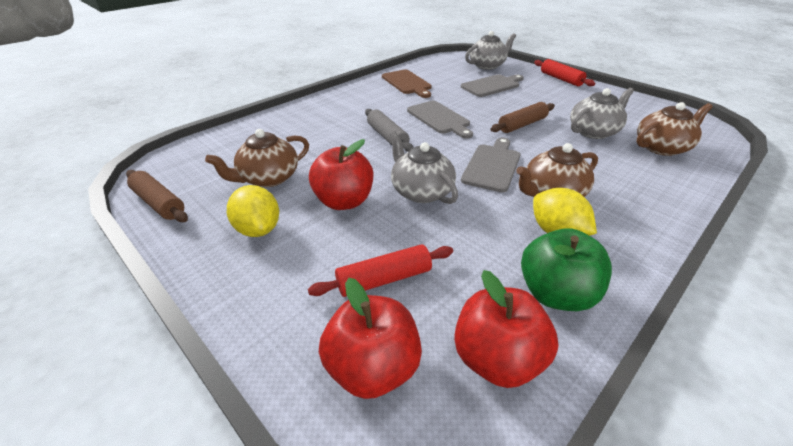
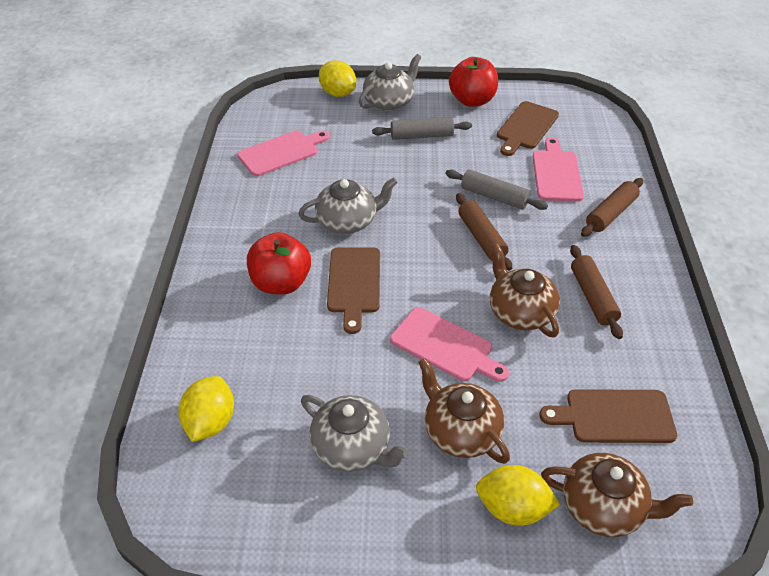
brown cutting board: 1 -> 3
brown rolling pin: 2 -> 3
green apple: 1 -> 0
grey cutting board: 3 -> 0
grey rolling pin: 1 -> 2
pink cutting board: 0 -> 3
red apple: 3 -> 2
red rolling pin: 2 -> 0
yellow lemon: 2 -> 3

